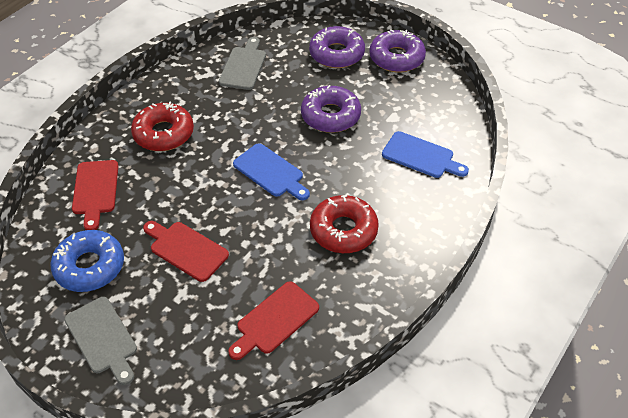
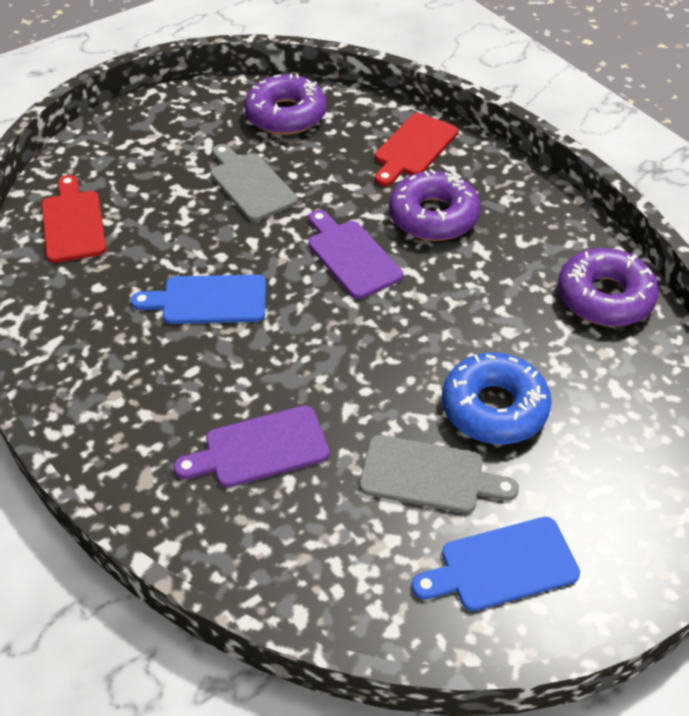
purple cutting board: 0 -> 2
red cutting board: 3 -> 2
red donut: 2 -> 0

